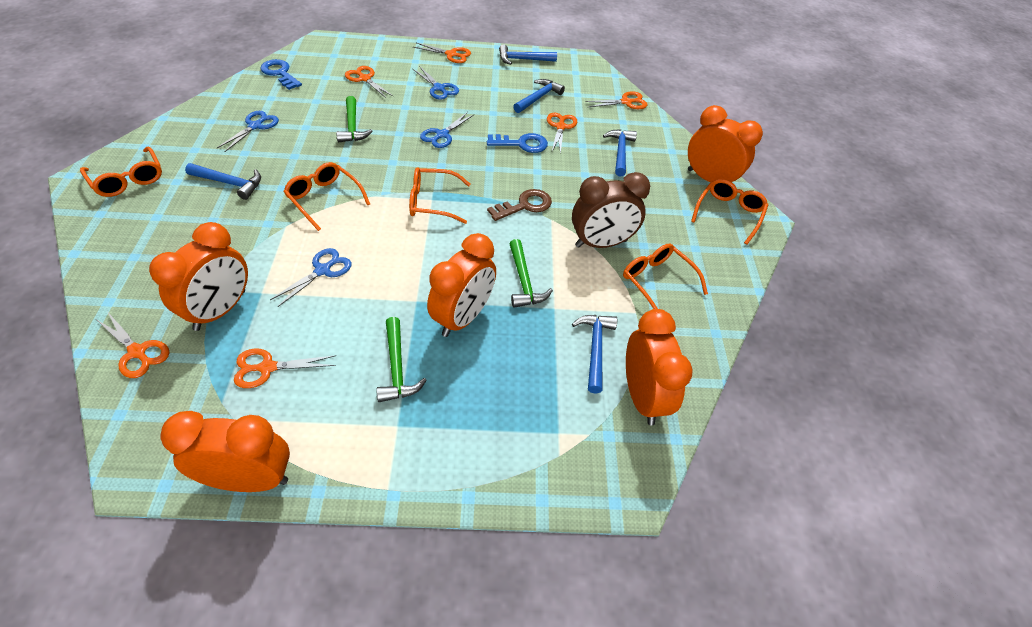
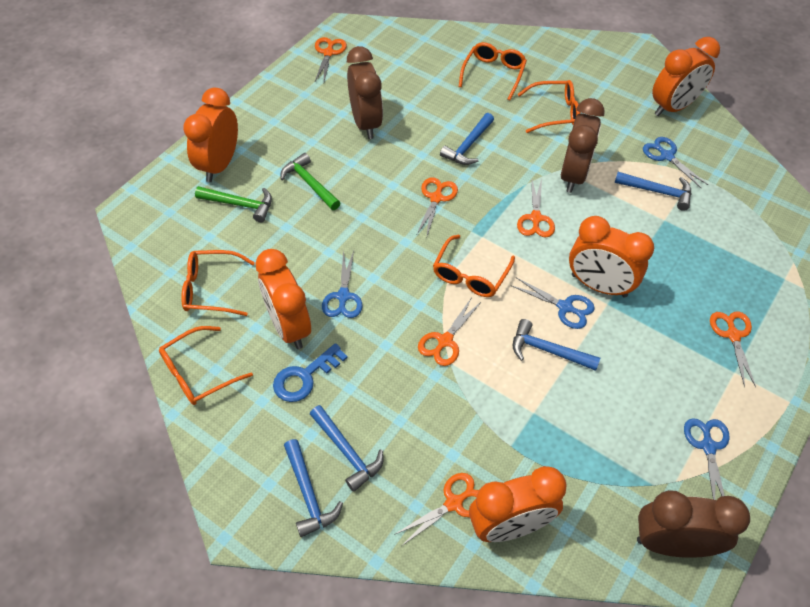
blue key: 2 -> 1
brown clock: 1 -> 3
brown key: 1 -> 0
green hammer: 3 -> 2

